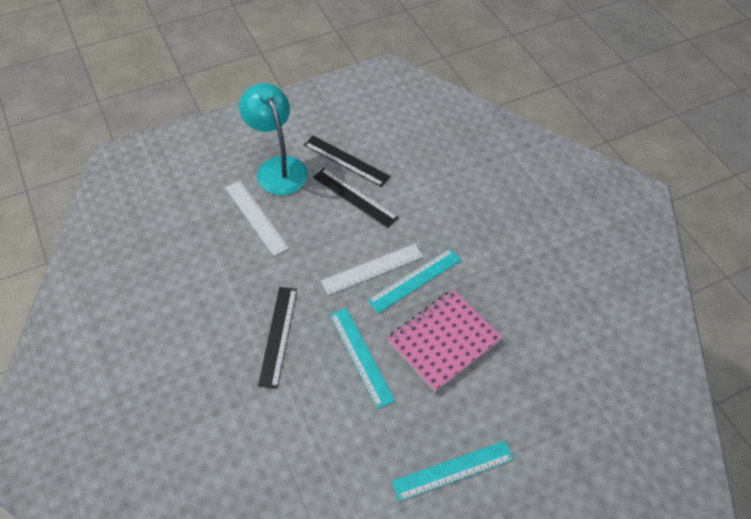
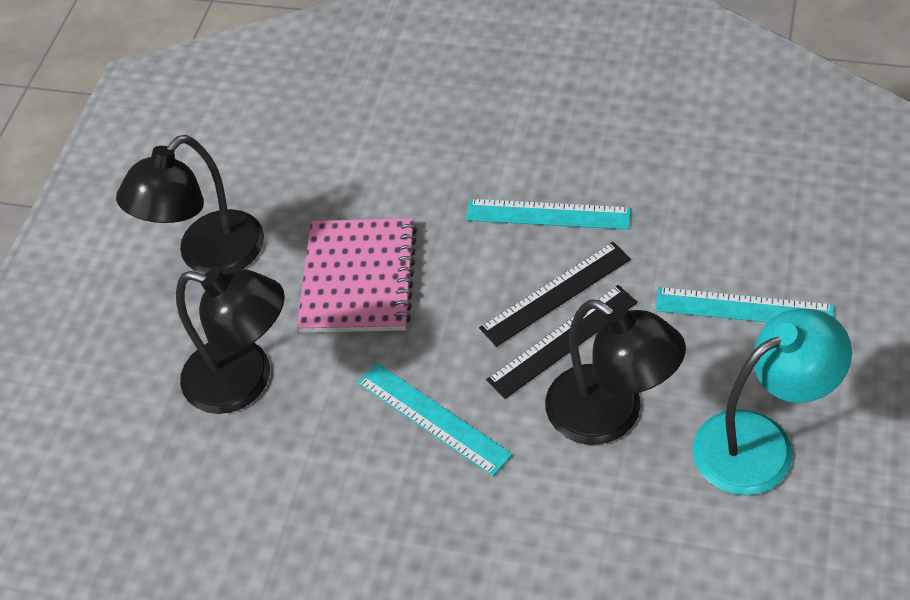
black lamp: 0 -> 3
black ruler: 3 -> 2
white ruler: 2 -> 0

